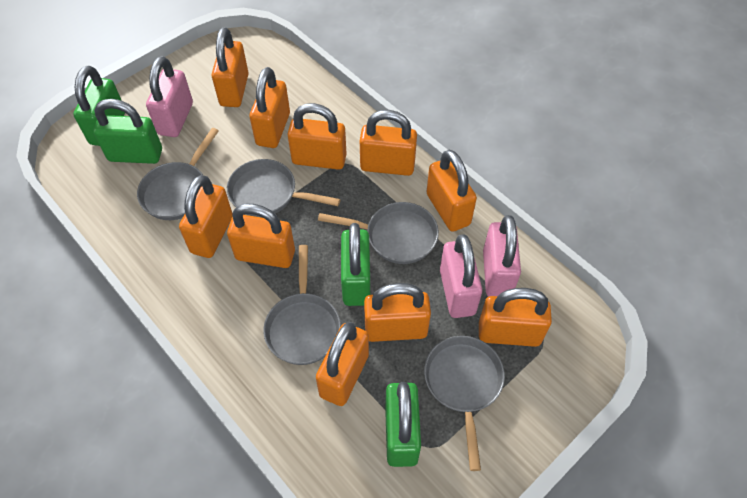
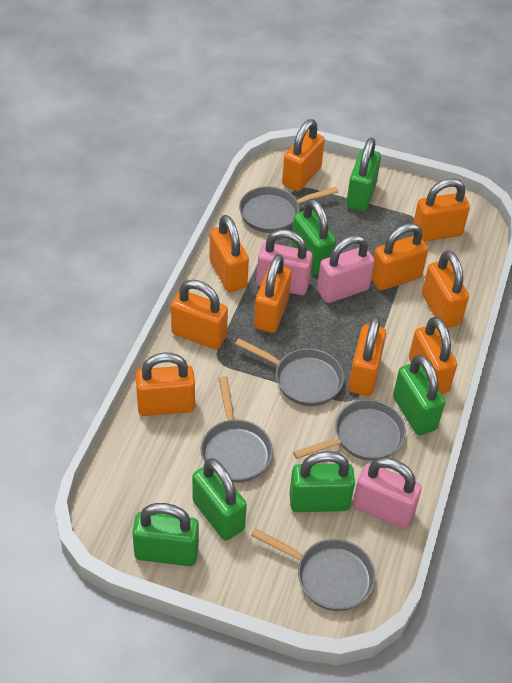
green padlock: 4 -> 6

